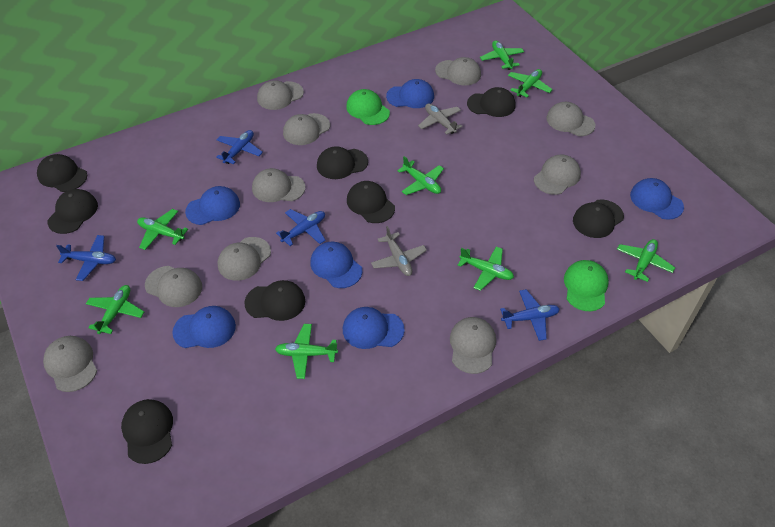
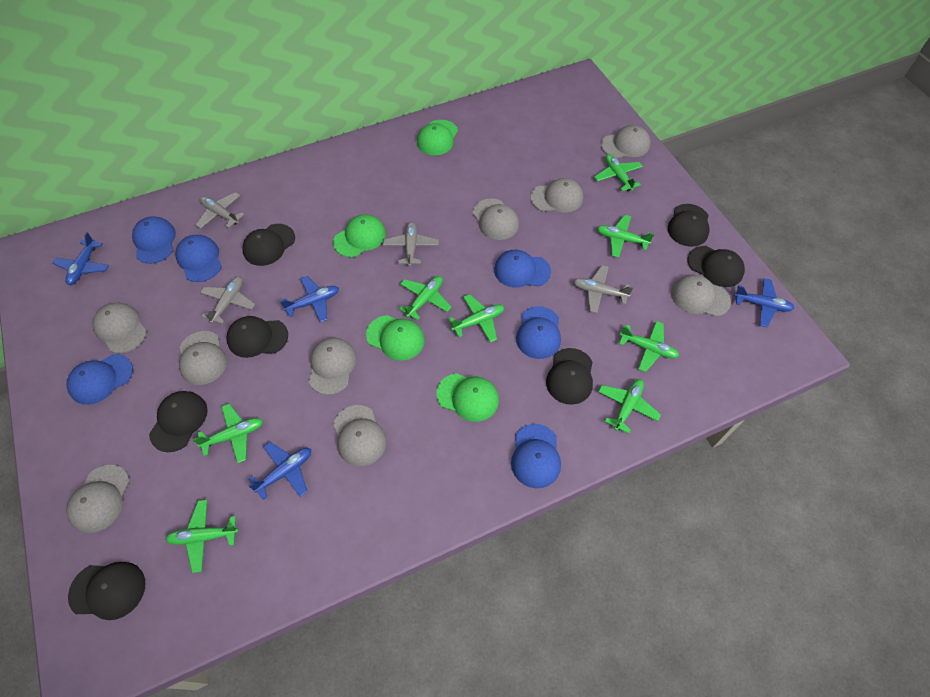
black cap: 8 -> 7
green cap: 2 -> 4
grey cap: 10 -> 9
grey plane: 2 -> 4

